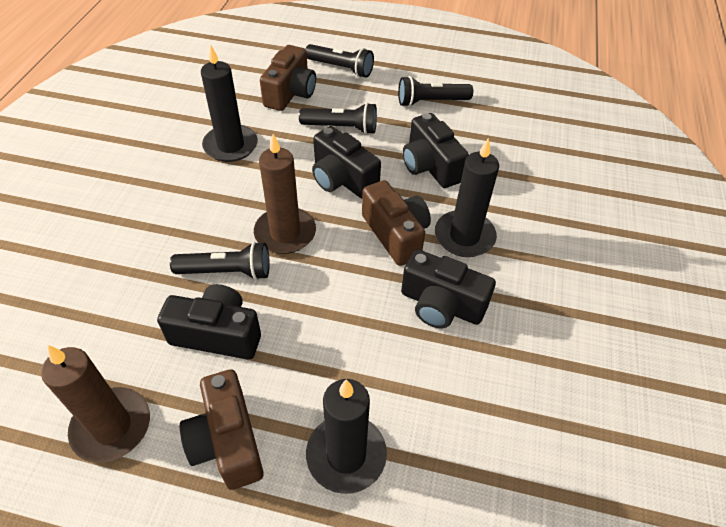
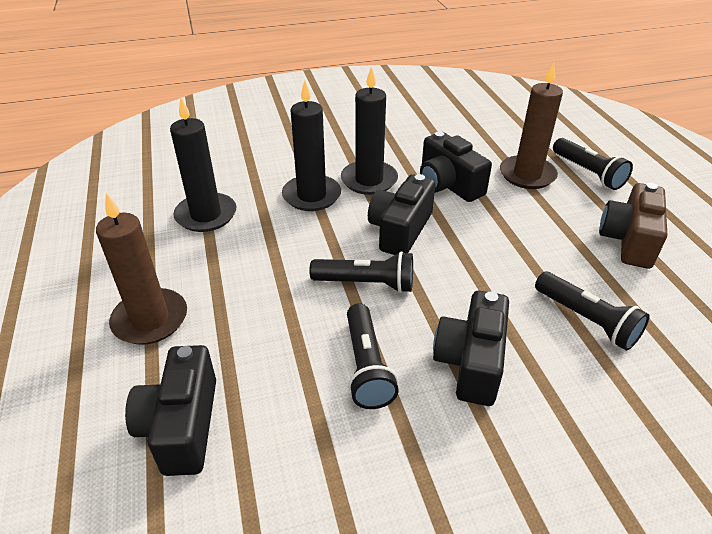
brown camera: 3 -> 1

